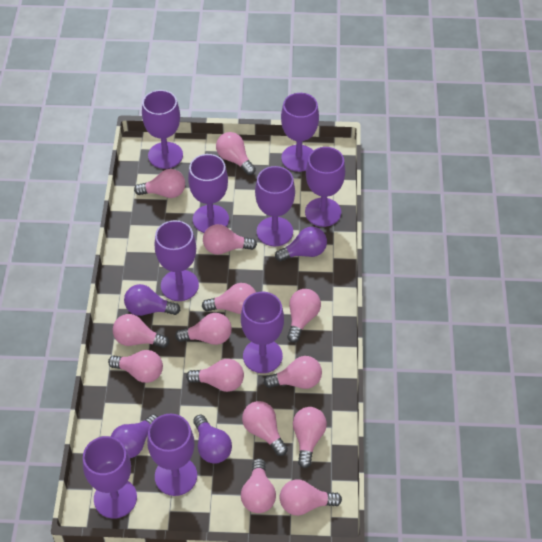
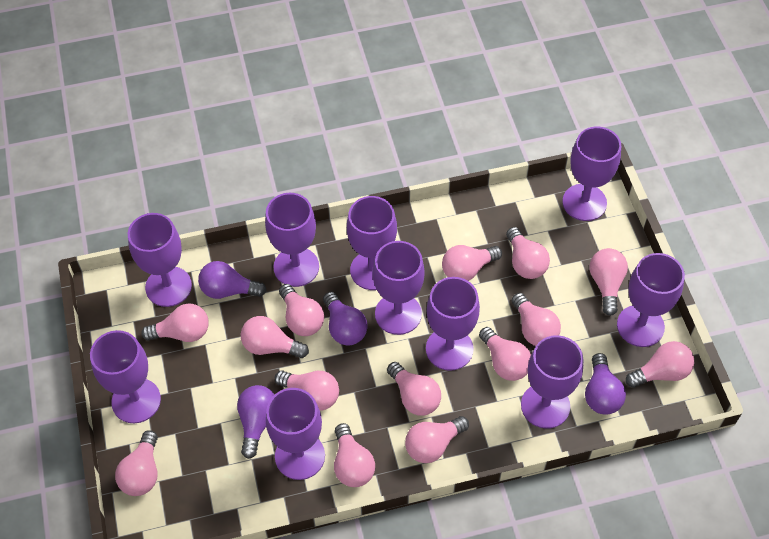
purple goblet: 9 -> 10

